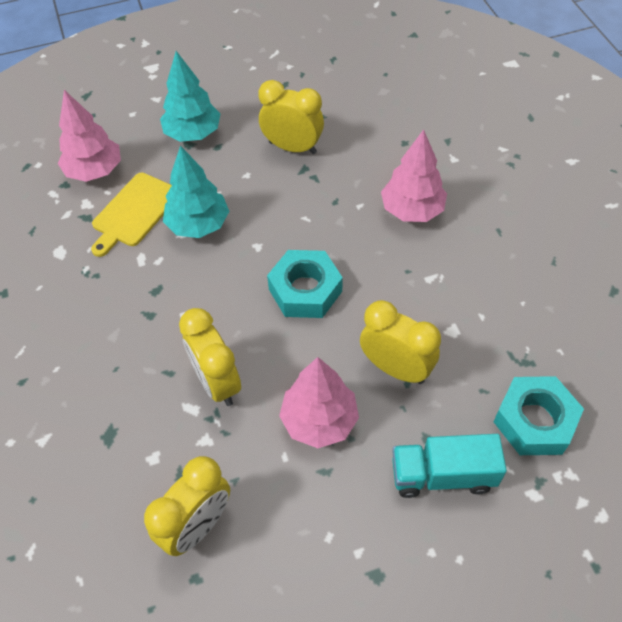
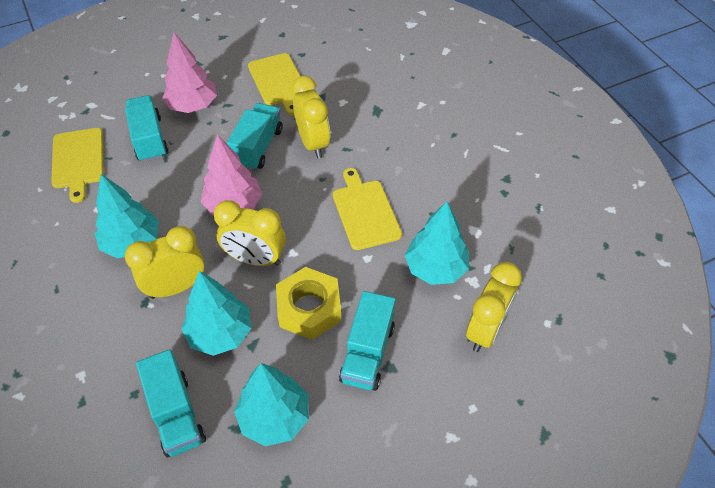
pink tree: 3 -> 2
turquoise nut: 2 -> 0
turquoise tree: 2 -> 4
turquoise truck: 1 -> 4
yellow cutting board: 1 -> 3
yellow nut: 0 -> 1

